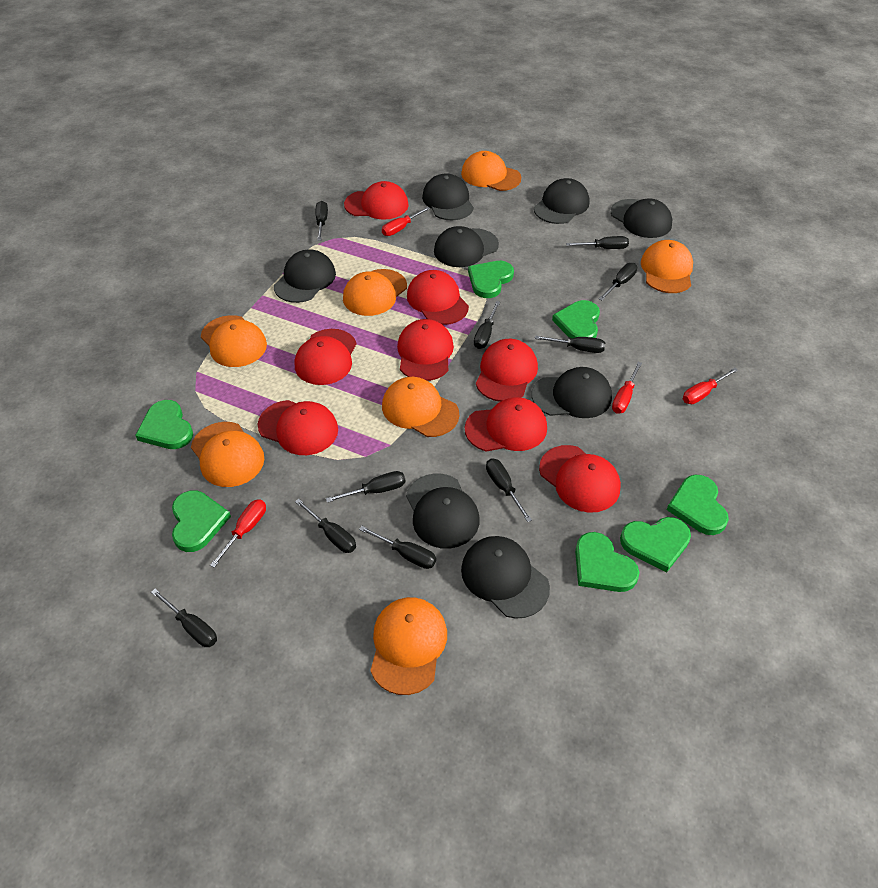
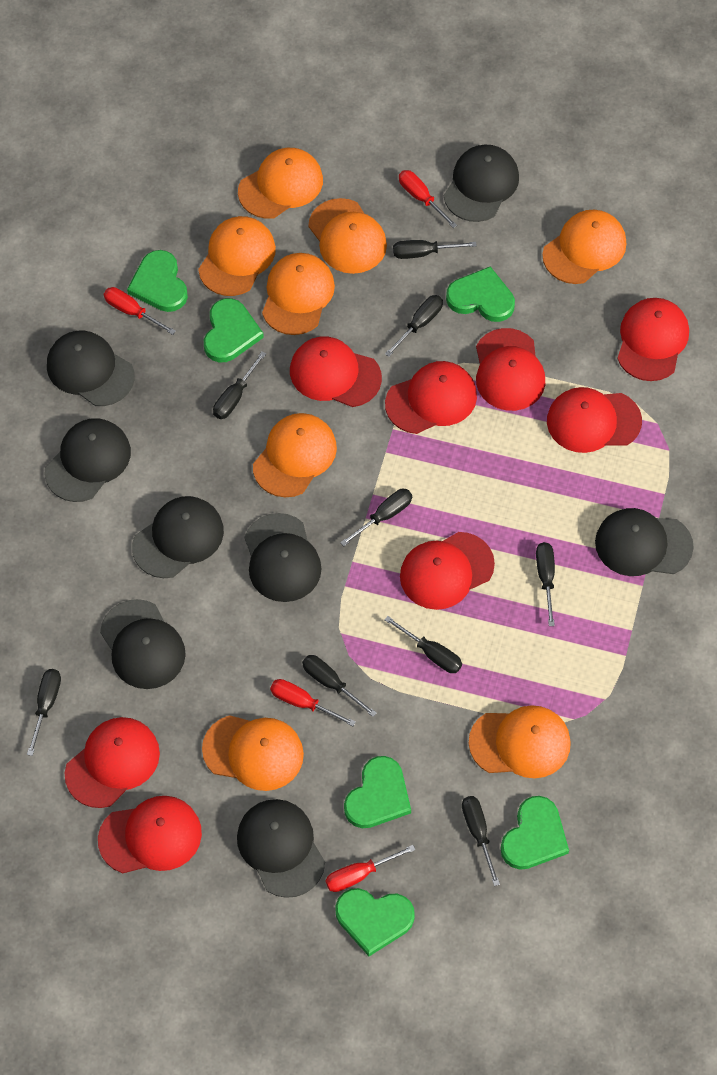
black screwdriver: 10 -> 9
green heart: 7 -> 6
orange cap: 7 -> 8

